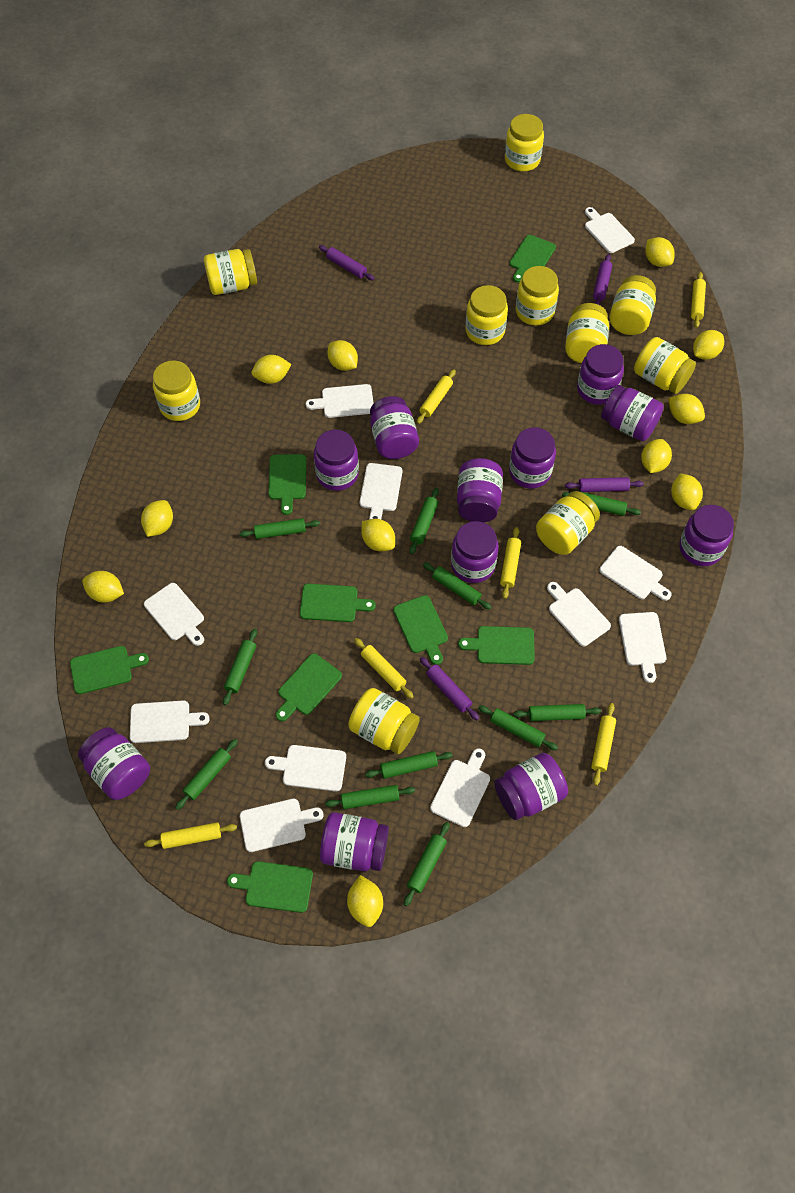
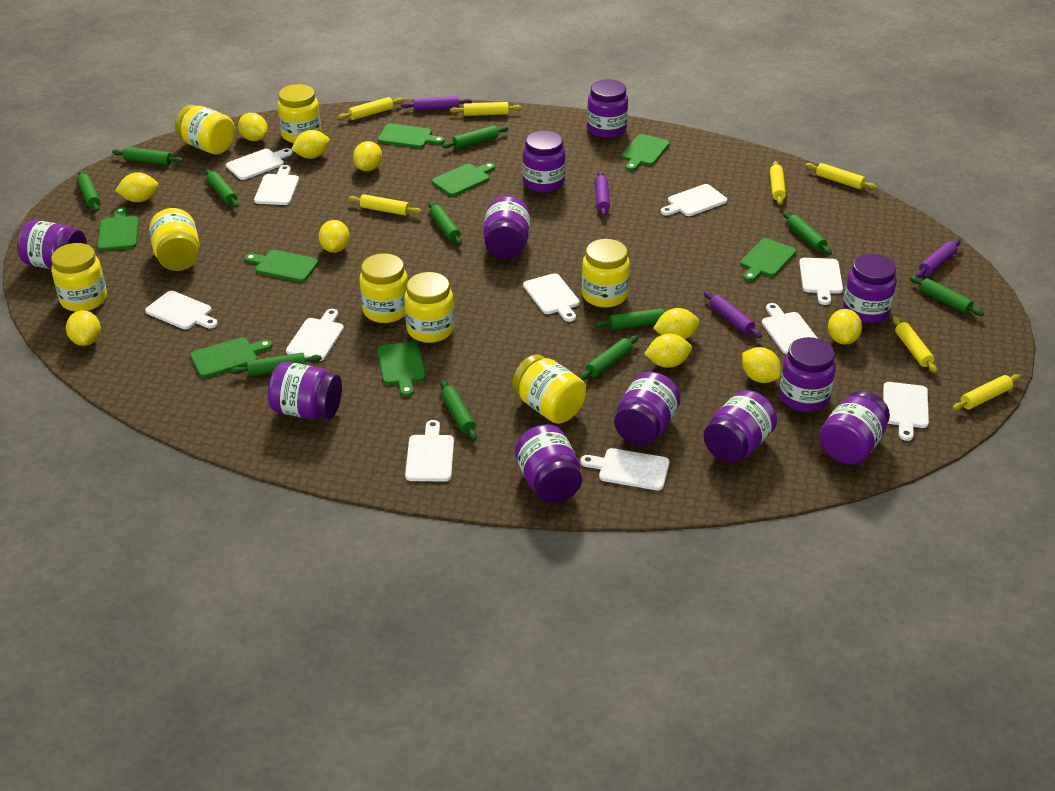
yellow jar: 10 -> 8
yellow lemon: 11 -> 10
yellow rolling pin: 6 -> 7

